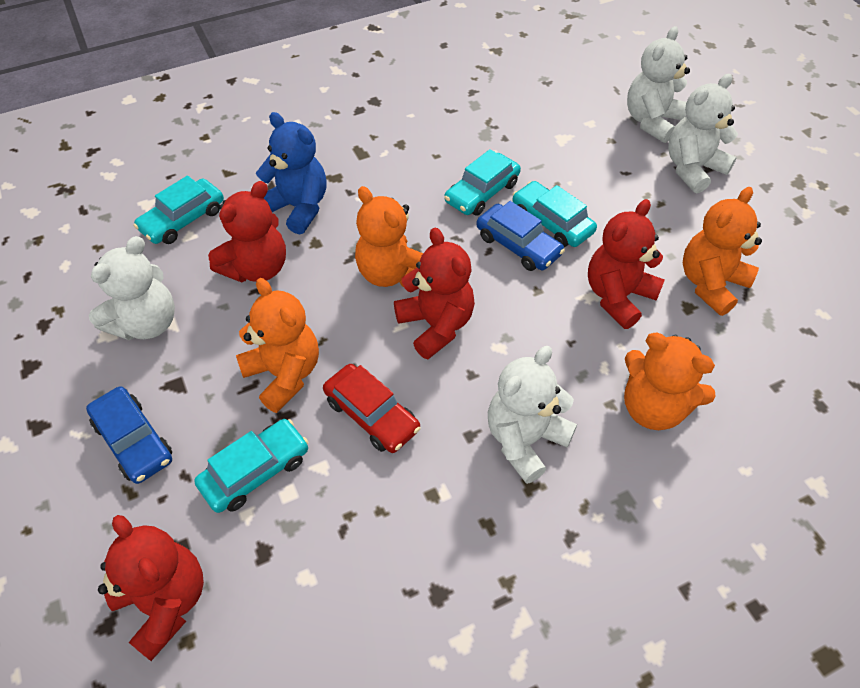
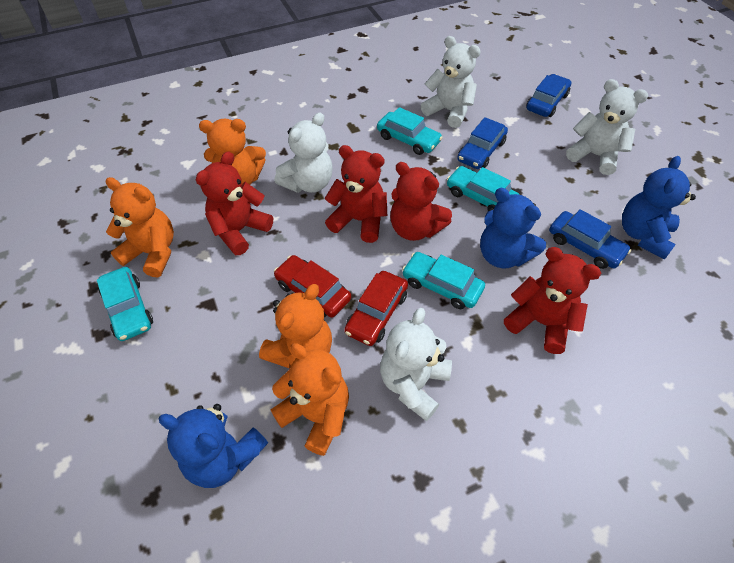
blue car: 2 -> 3
blue teddy bear: 1 -> 3
red car: 1 -> 2

